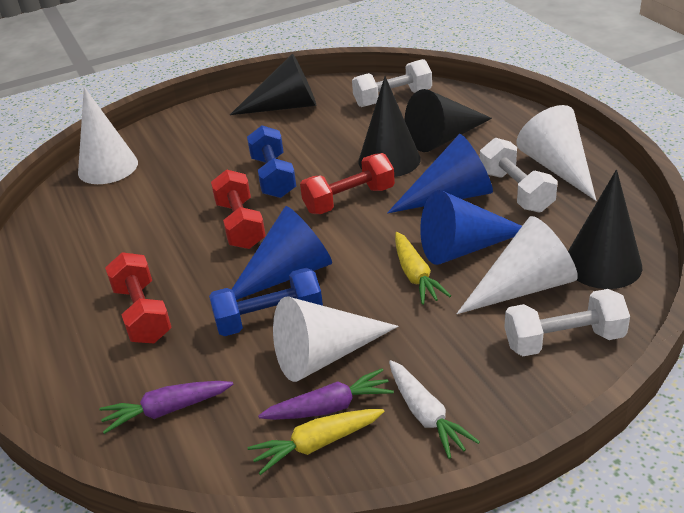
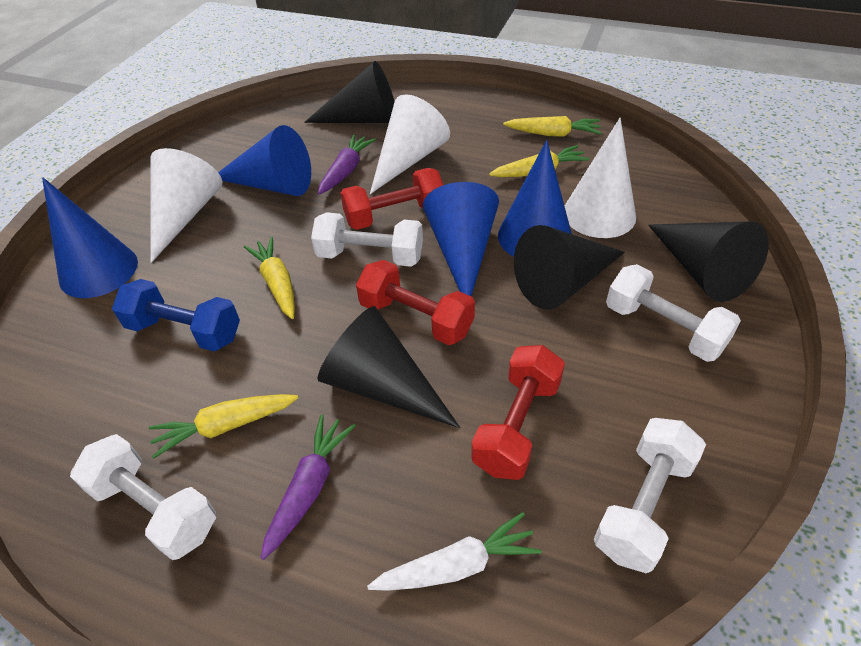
blue cone: 3 -> 4
blue dumbbell: 2 -> 1
white cone: 4 -> 3
white dumbbell: 3 -> 4
yellow carrot: 2 -> 4

